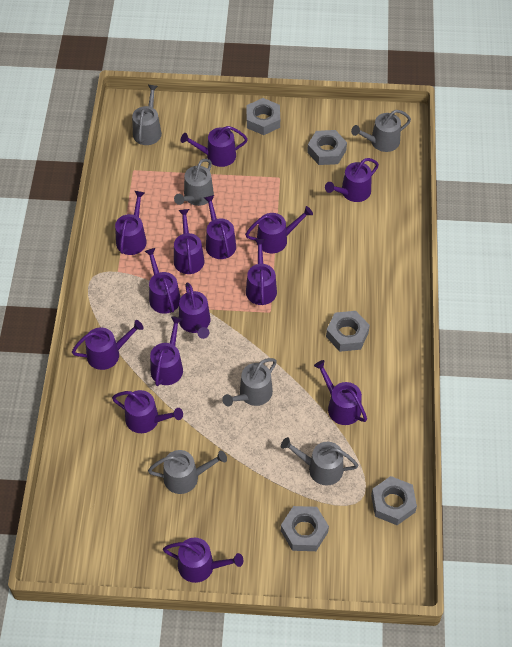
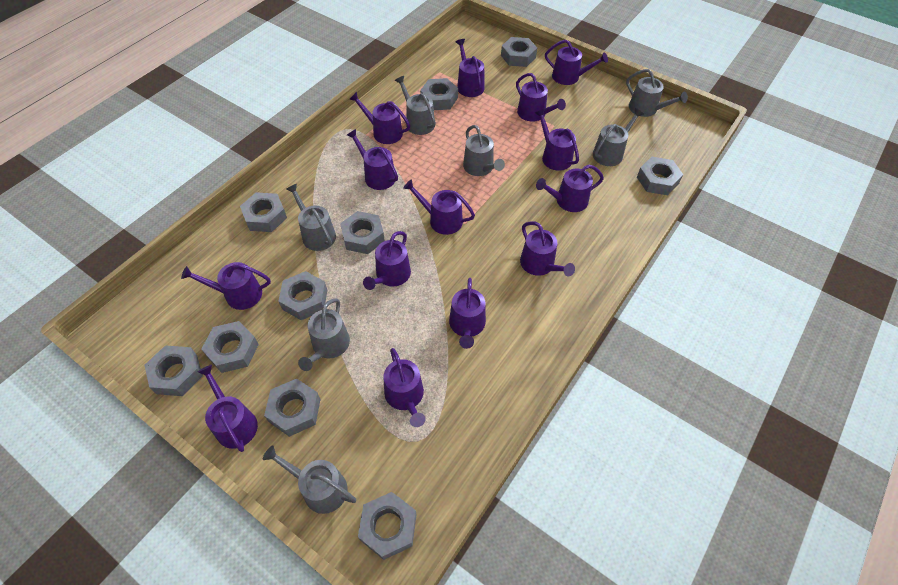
grey nut: 5 -> 10
grey watering can: 6 -> 7

